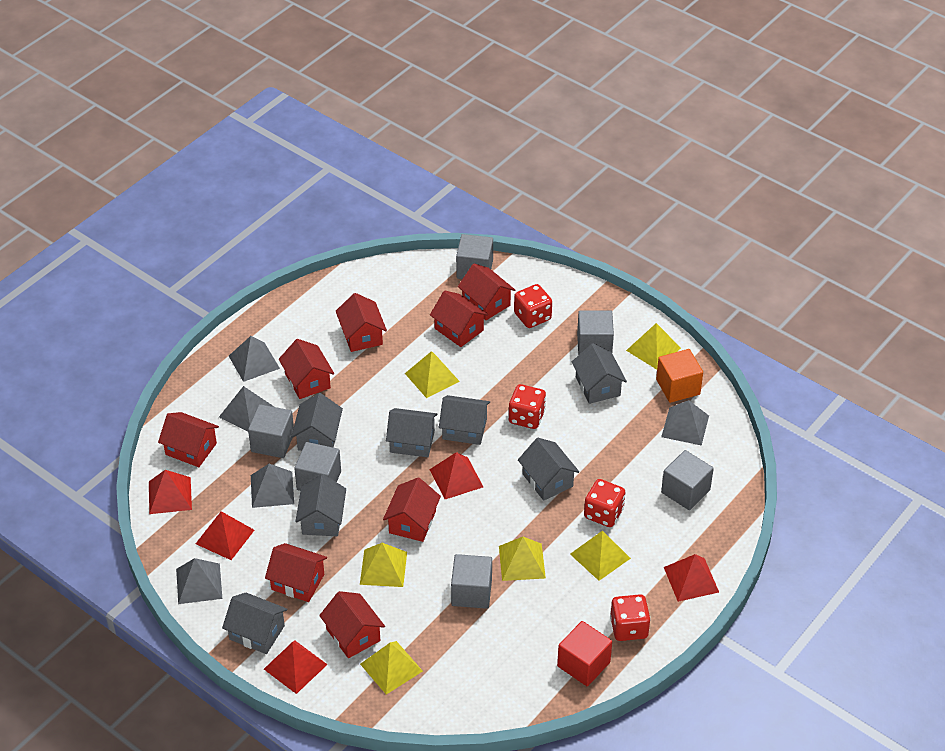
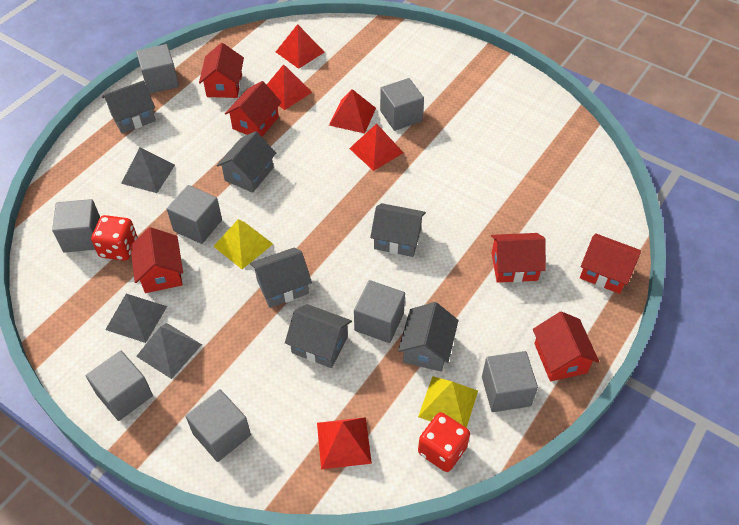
grey cube: 6 -> 8
grey house: 7 -> 6
grey pyramid: 5 -> 3
orange cube: 1 -> 0
red cube: 1 -> 0
red dice: 4 -> 2
red house: 8 -> 6
yellow pyramid: 6 -> 2

